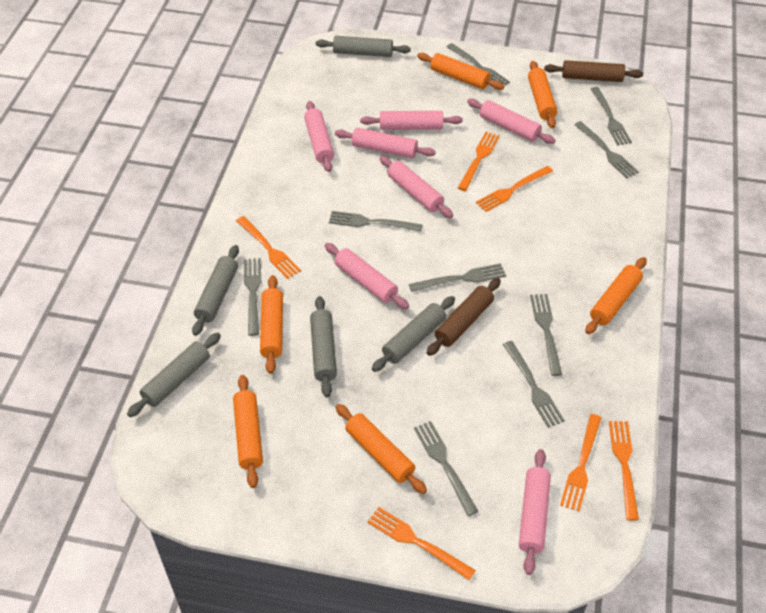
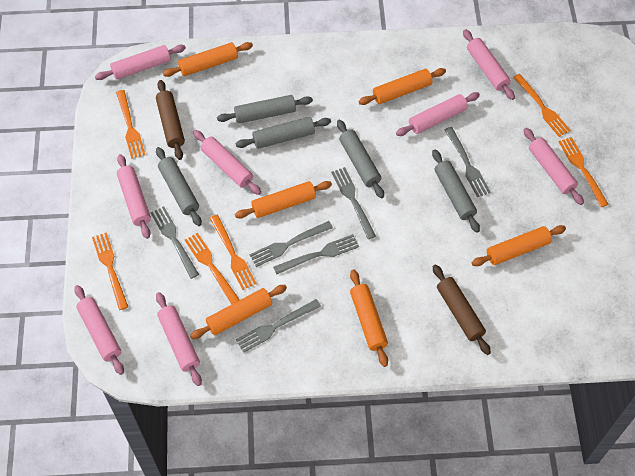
grey fork: 9 -> 6
pink rolling pin: 7 -> 8

